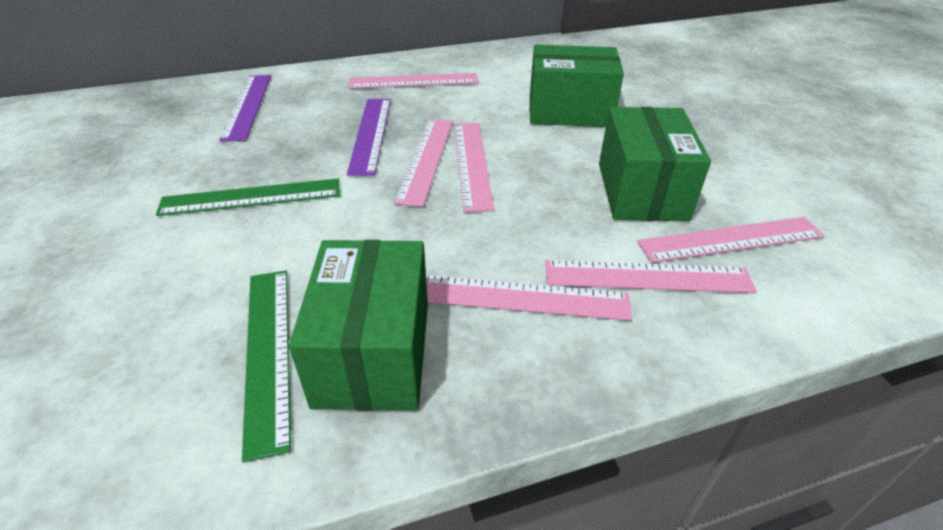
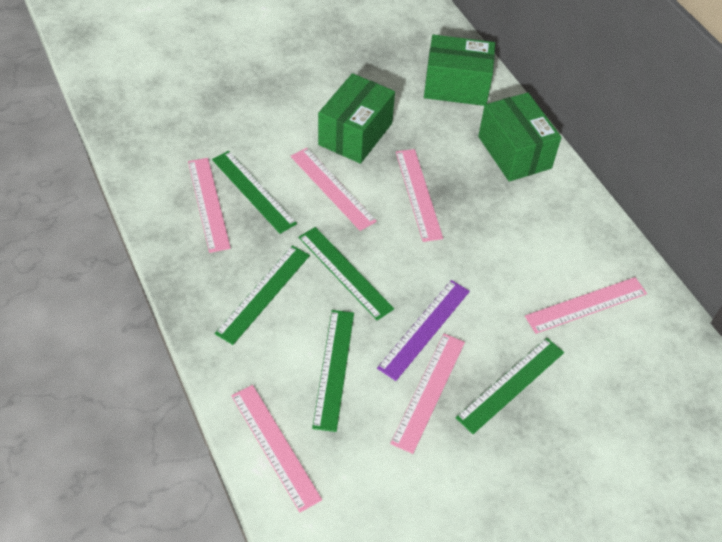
green ruler: 2 -> 5
purple ruler: 2 -> 1

